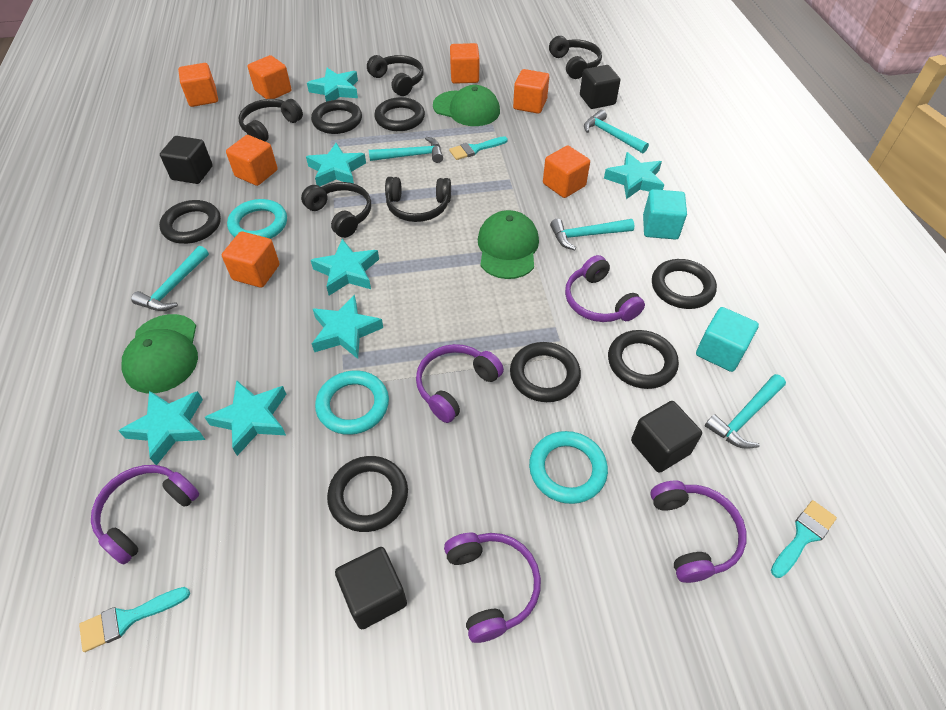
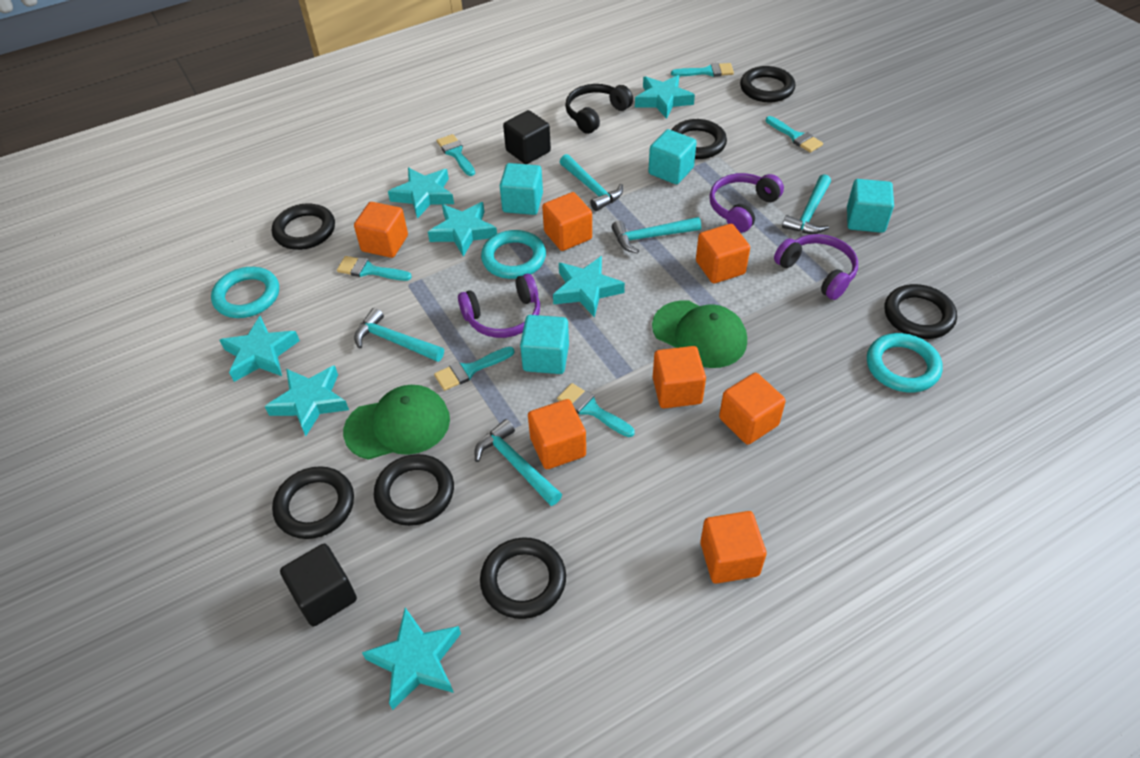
black cube: 4 -> 2
black headphones: 5 -> 1
green cap: 3 -> 2
purple headphones: 5 -> 3
turquoise brush: 3 -> 6
turquoise cube: 2 -> 4

